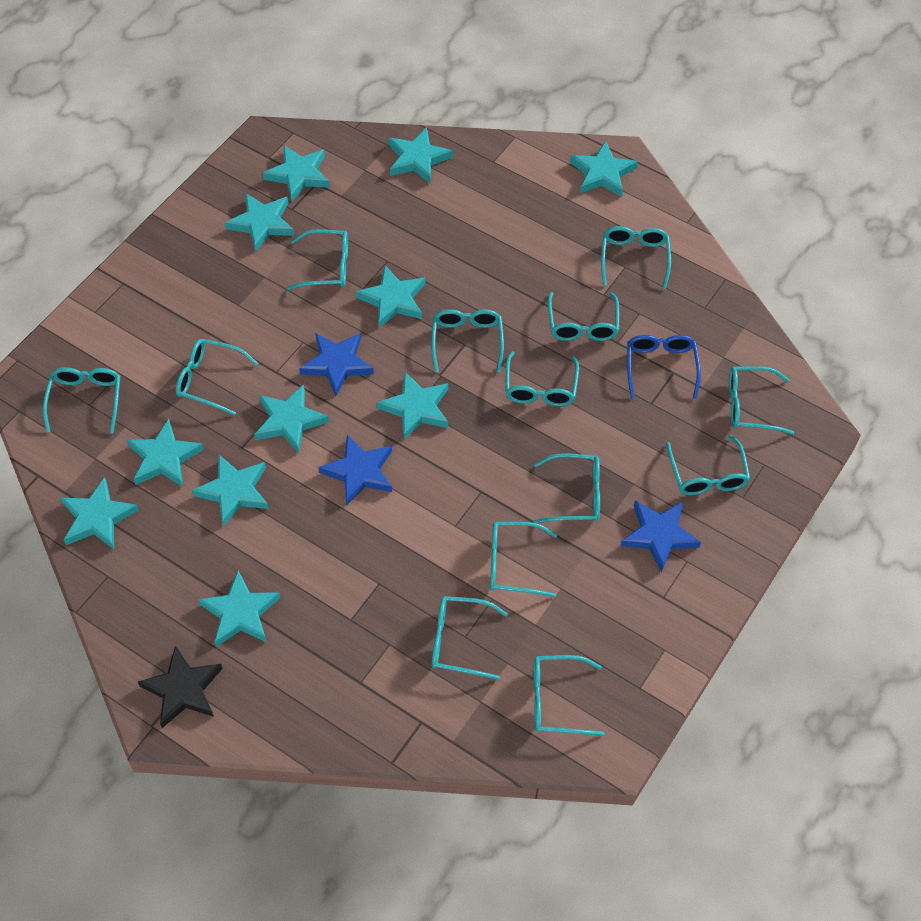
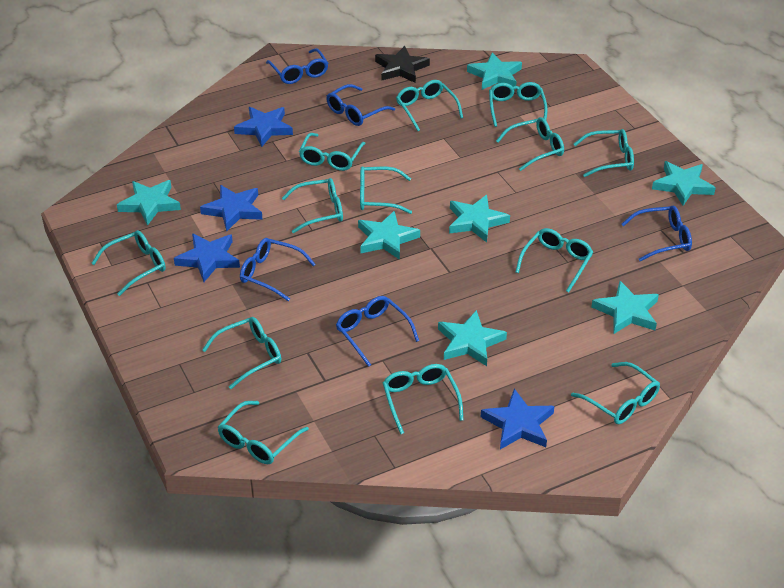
blue glasses: 1 -> 5
blue star: 3 -> 4
turquoise star: 11 -> 7

